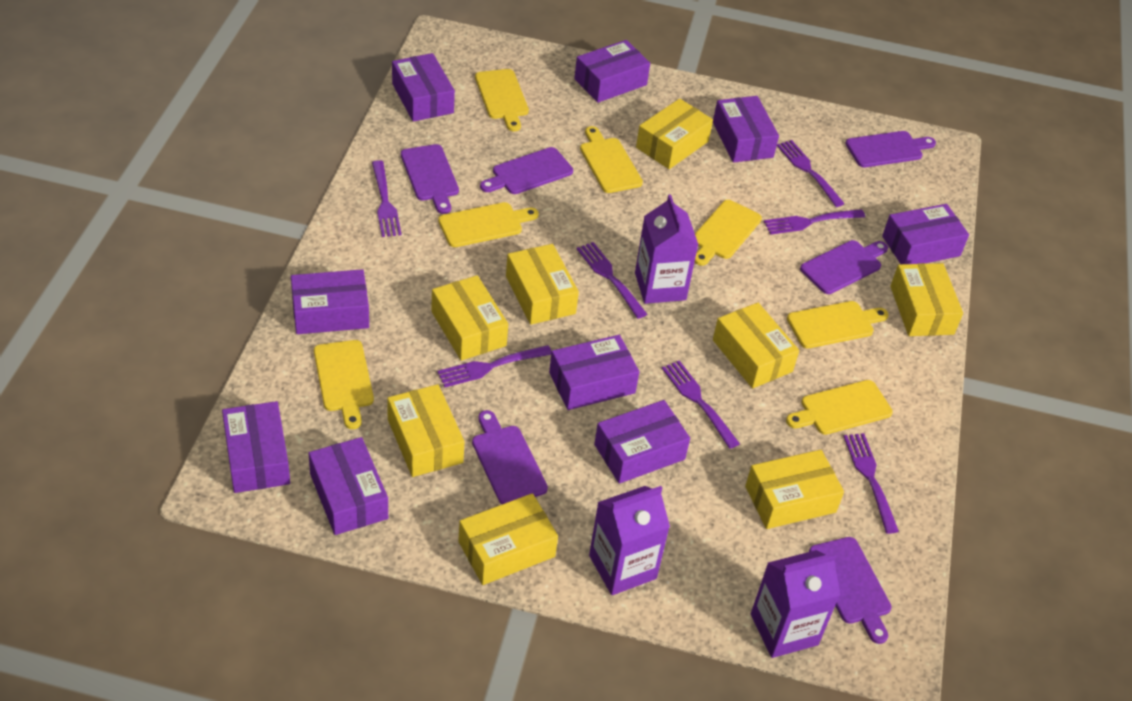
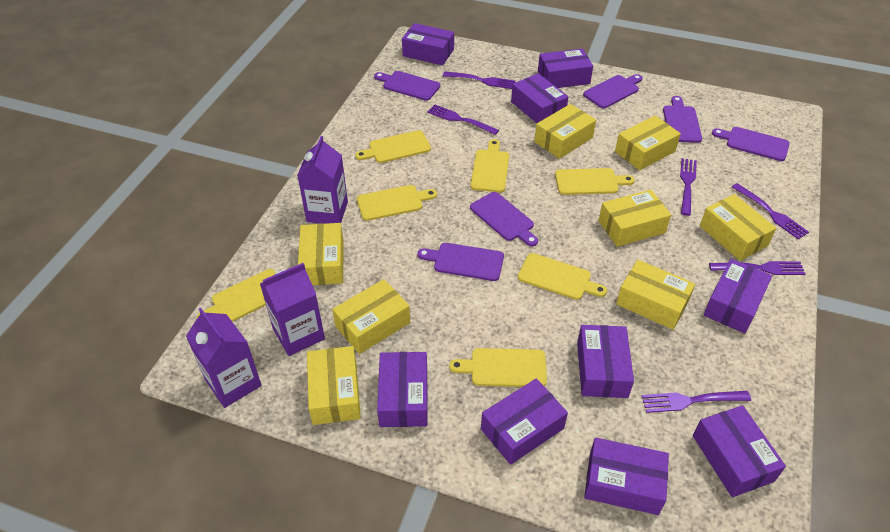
purple fork: 7 -> 6

